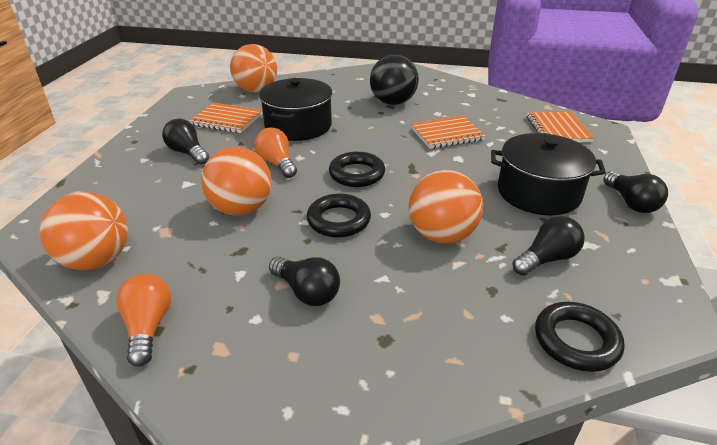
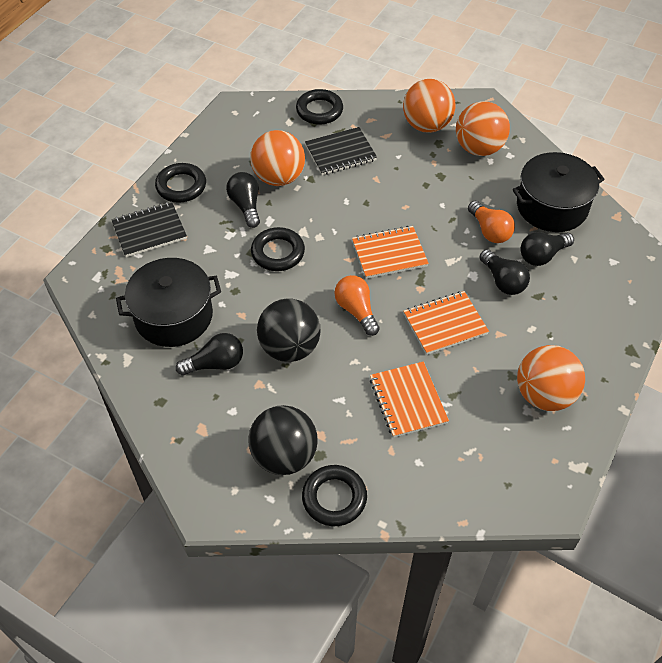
black ball: 1 -> 2
black notebook: 0 -> 2
black ring: 3 -> 4

